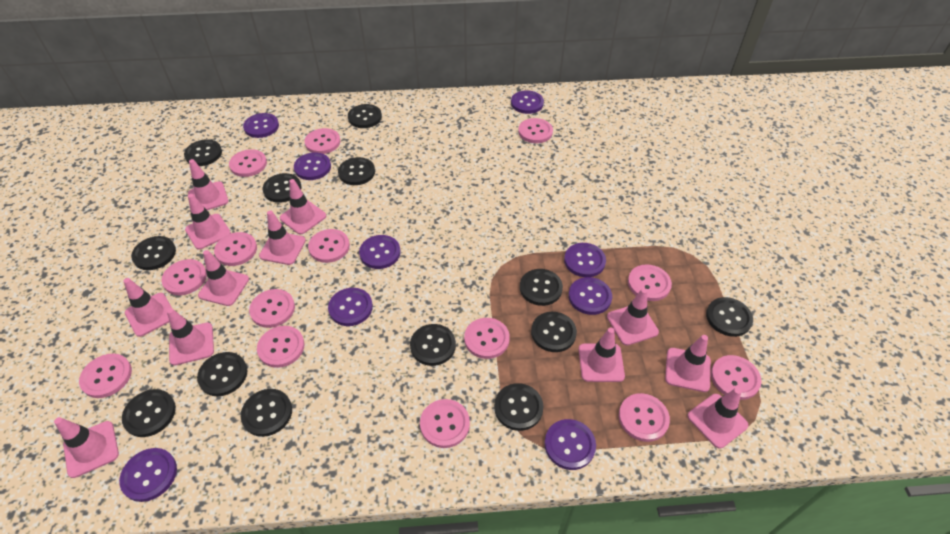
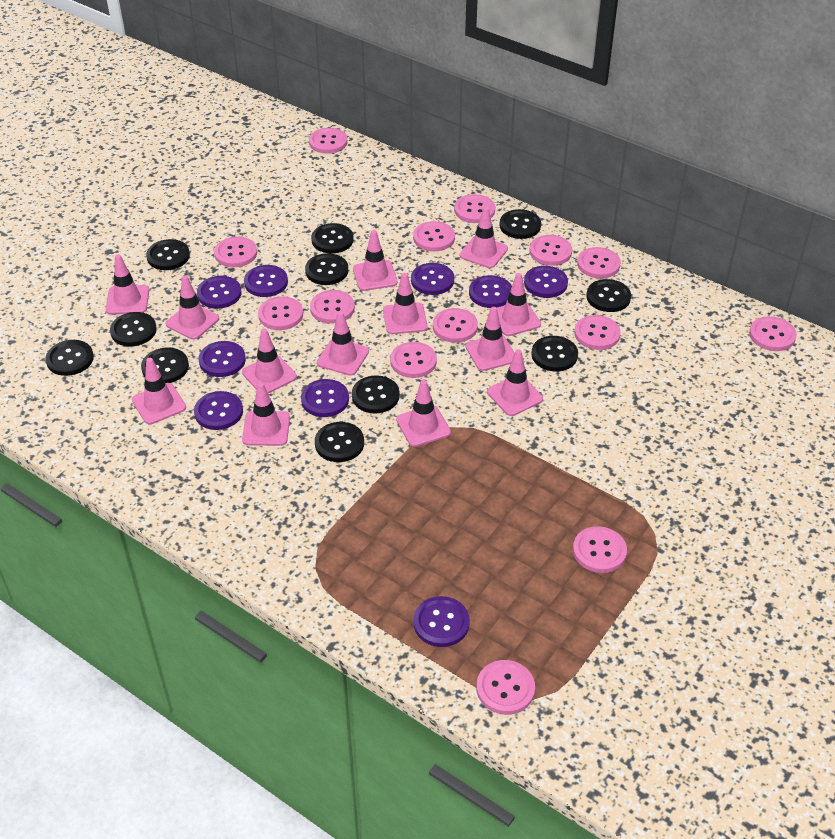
black button: 13 -> 11
pink traffic cone: 12 -> 13

